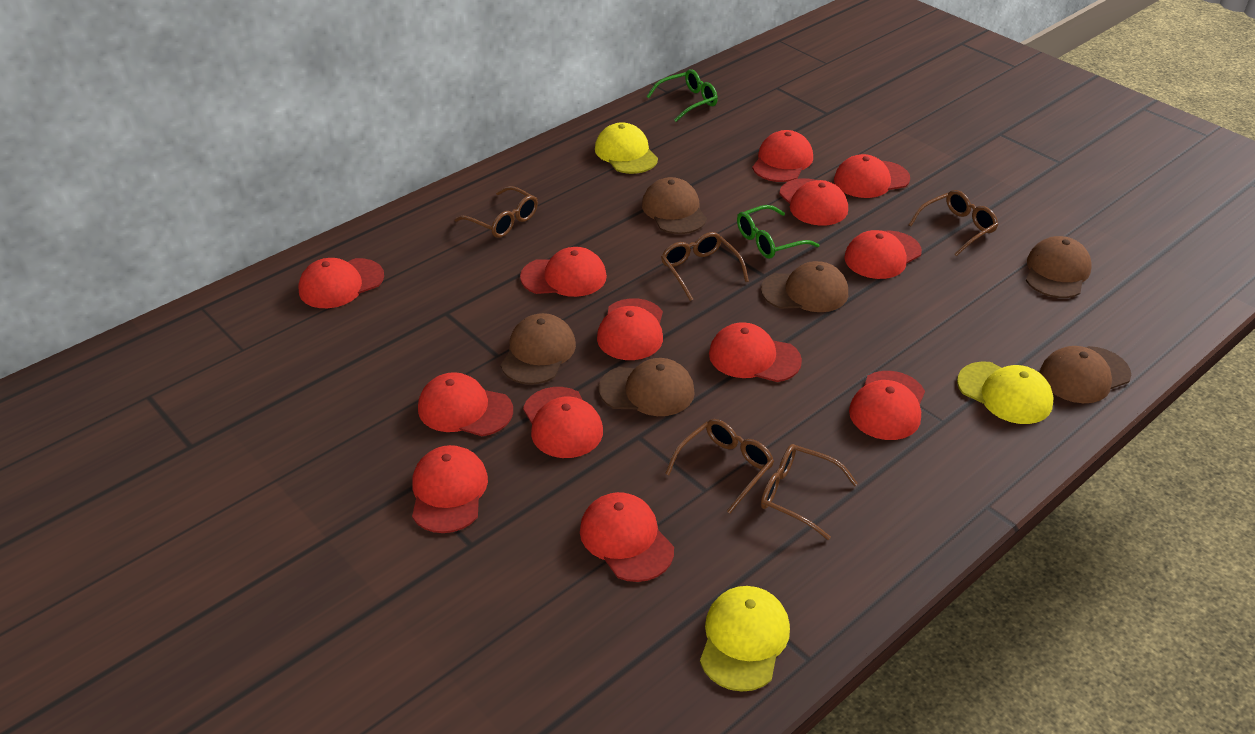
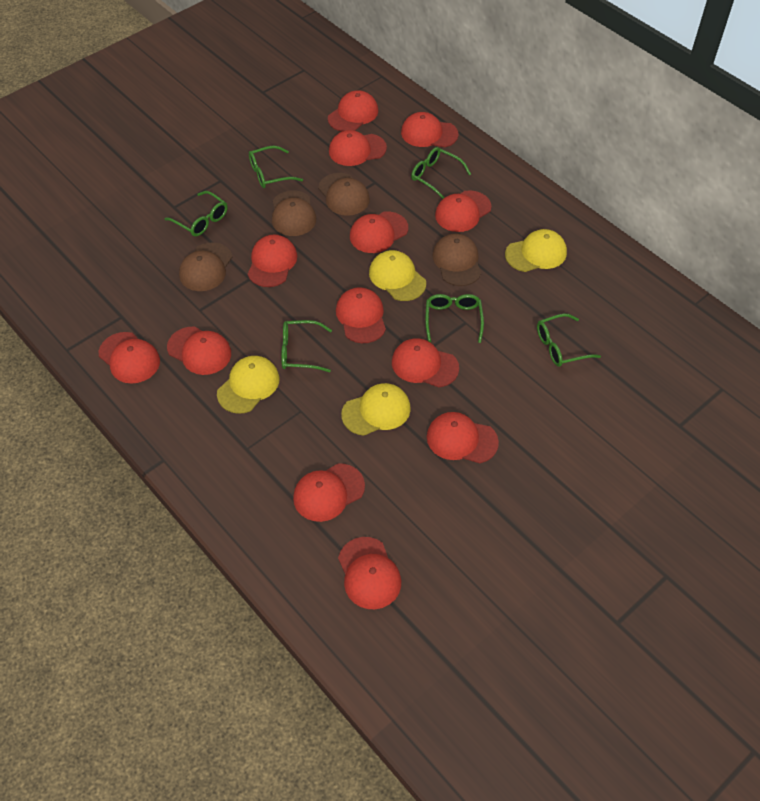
brown cap: 6 -> 4
brown glasses: 5 -> 0
green glasses: 2 -> 6
yellow cap: 3 -> 4

